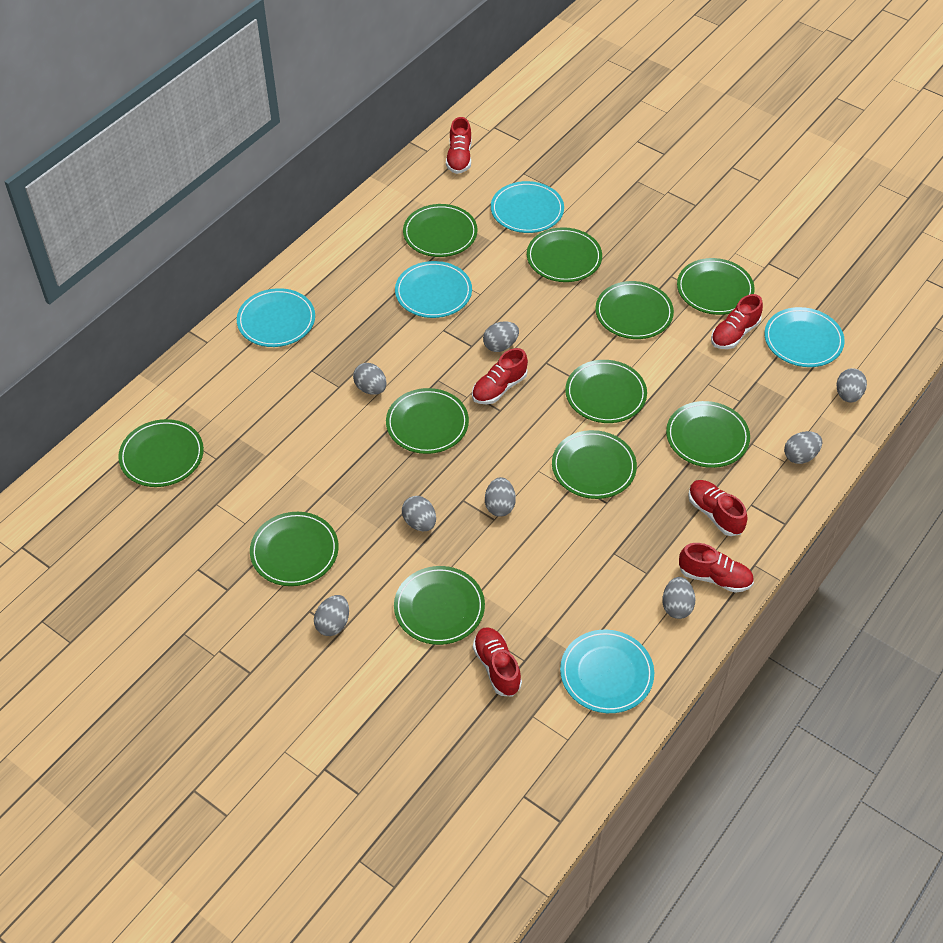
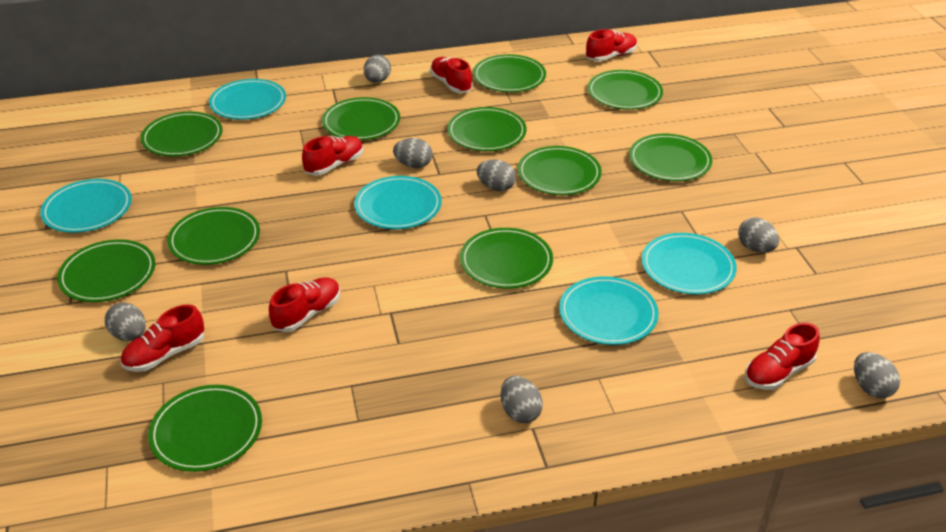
grey egg: 8 -> 7

